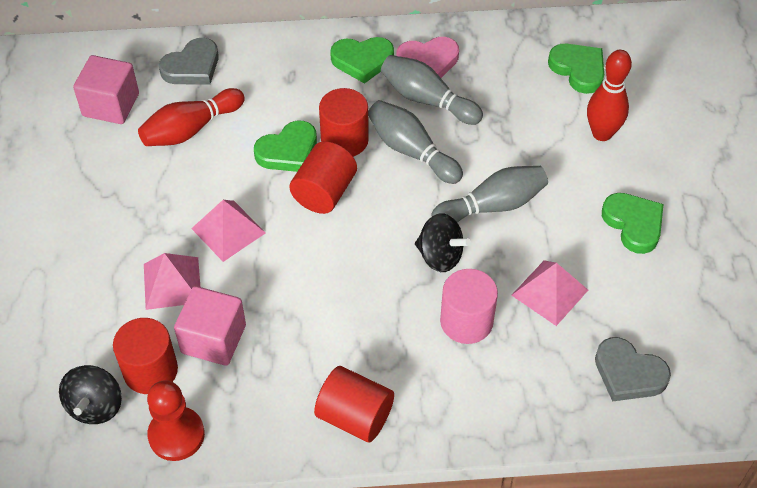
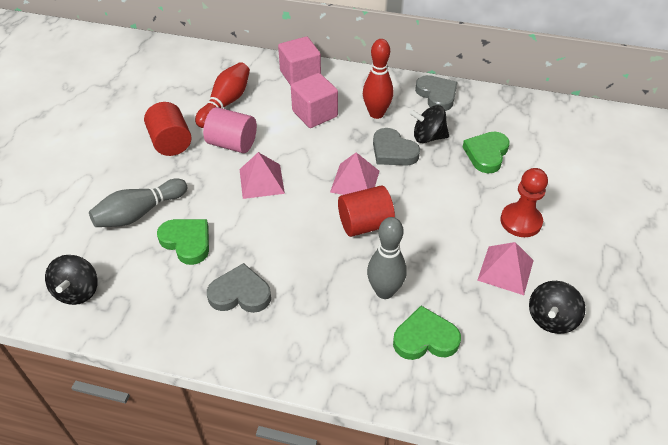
black spinning top: 2 -> 3
green heart: 4 -> 3
grey bowling pin: 3 -> 2
grey heart: 2 -> 3
pink heart: 1 -> 0
red cylinder: 4 -> 2

